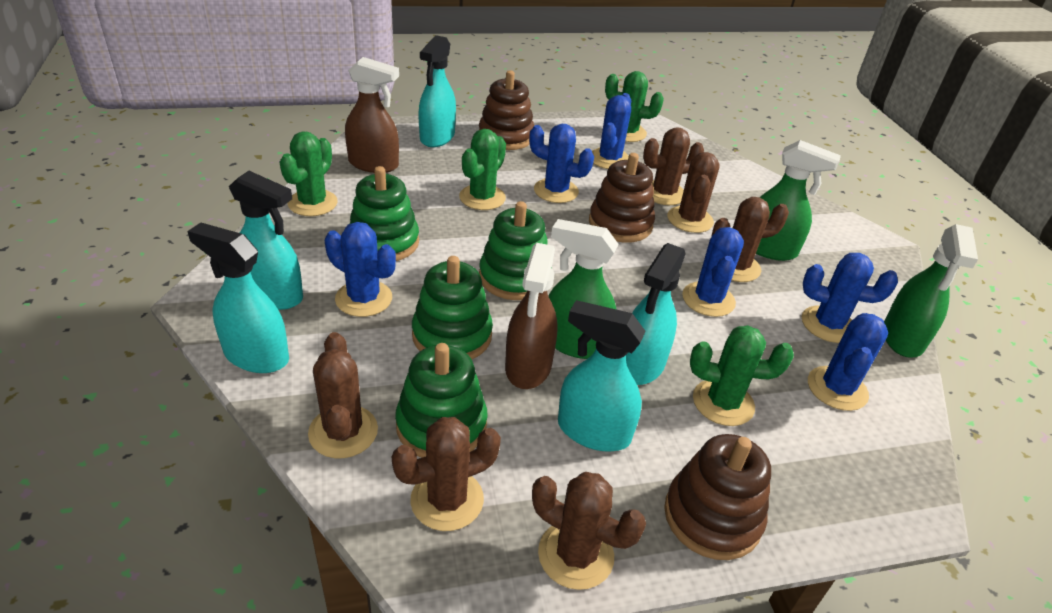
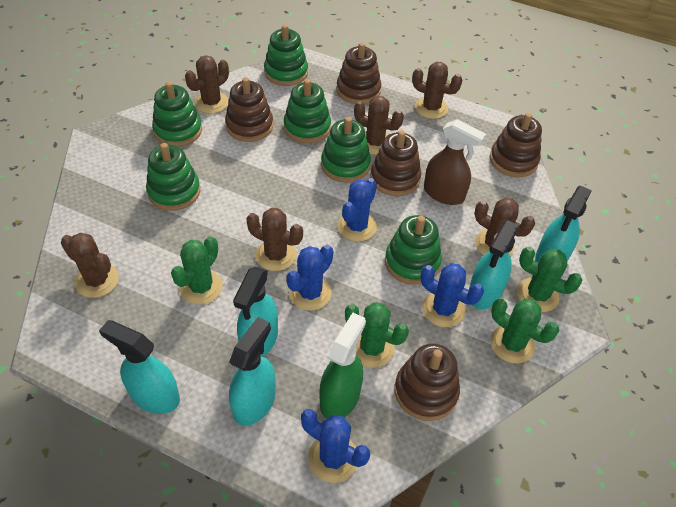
blue cactus: 6 -> 4
brown spray bottle: 2 -> 1
brown stacking toy: 3 -> 5
green spray bottle: 3 -> 1
green stacking toy: 4 -> 6

